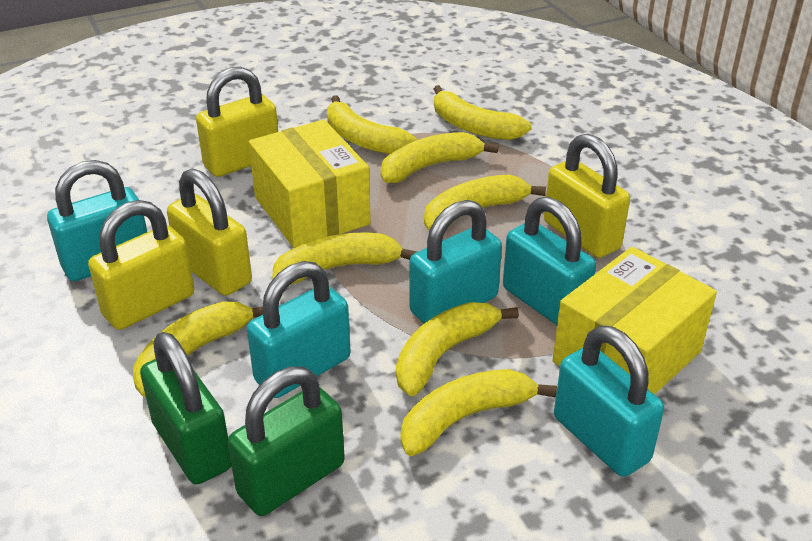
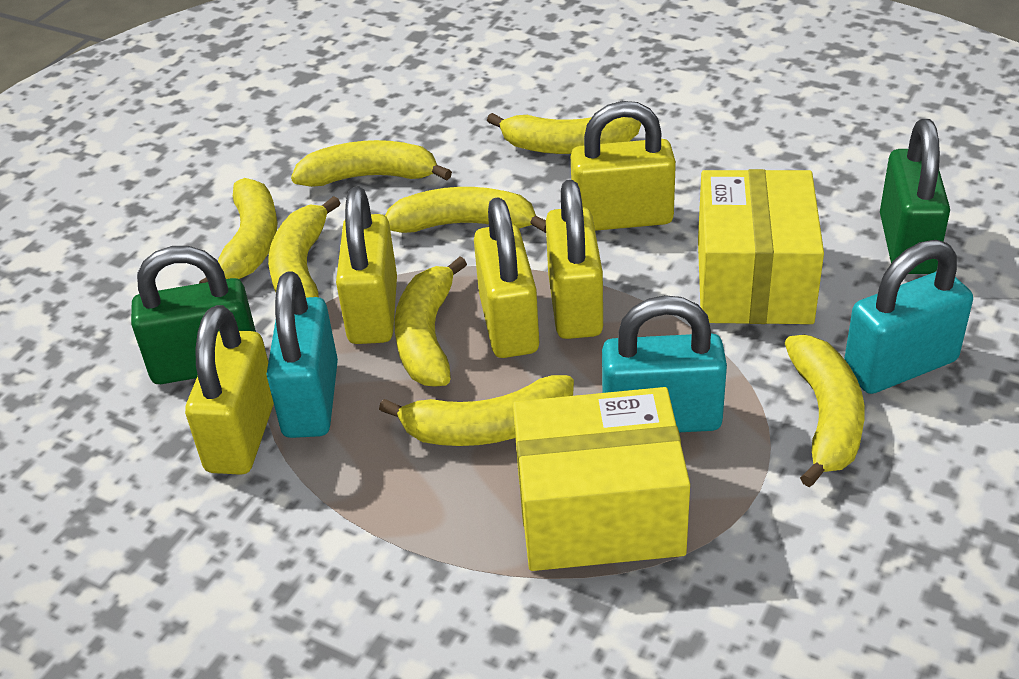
turquoise padlock: 5 -> 3
yellow padlock: 4 -> 5

